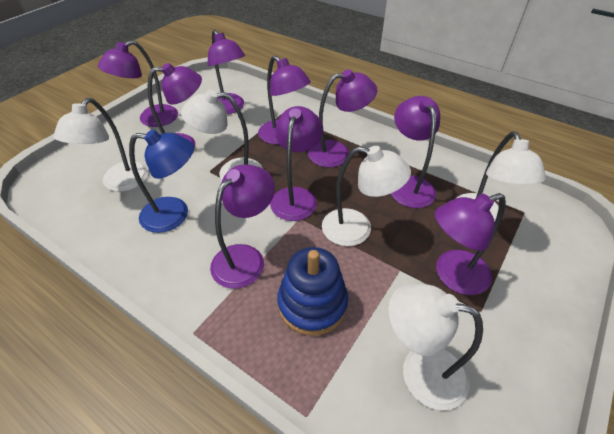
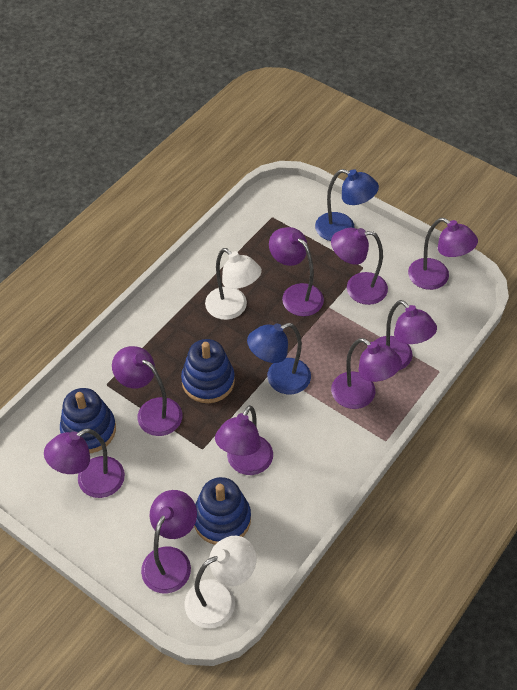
blue lamp: 1 -> 2
blue stacking toy: 1 -> 3
white lamp: 5 -> 2

